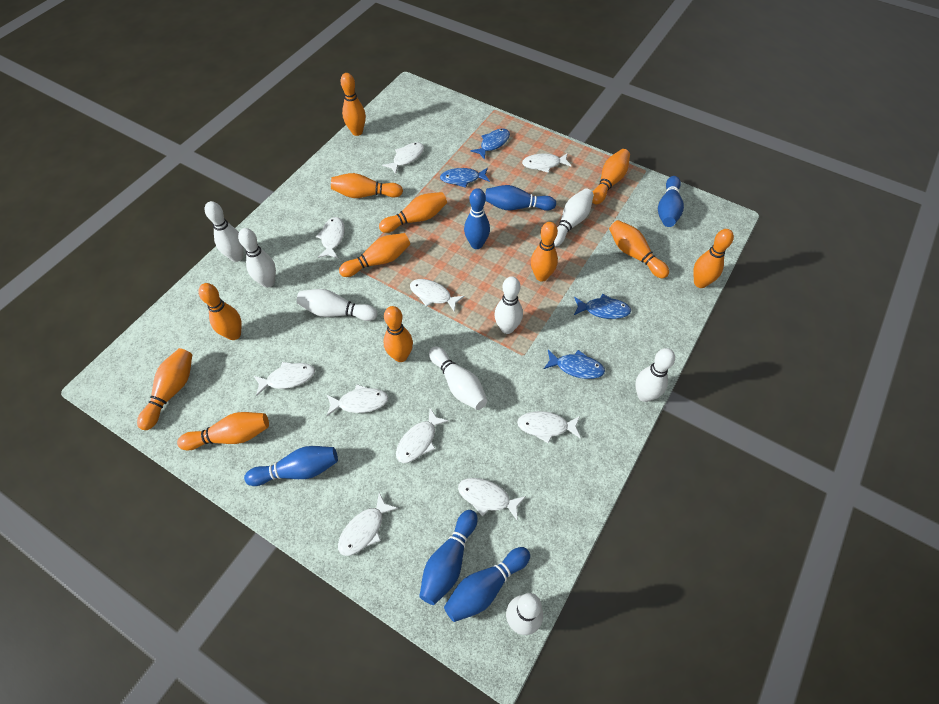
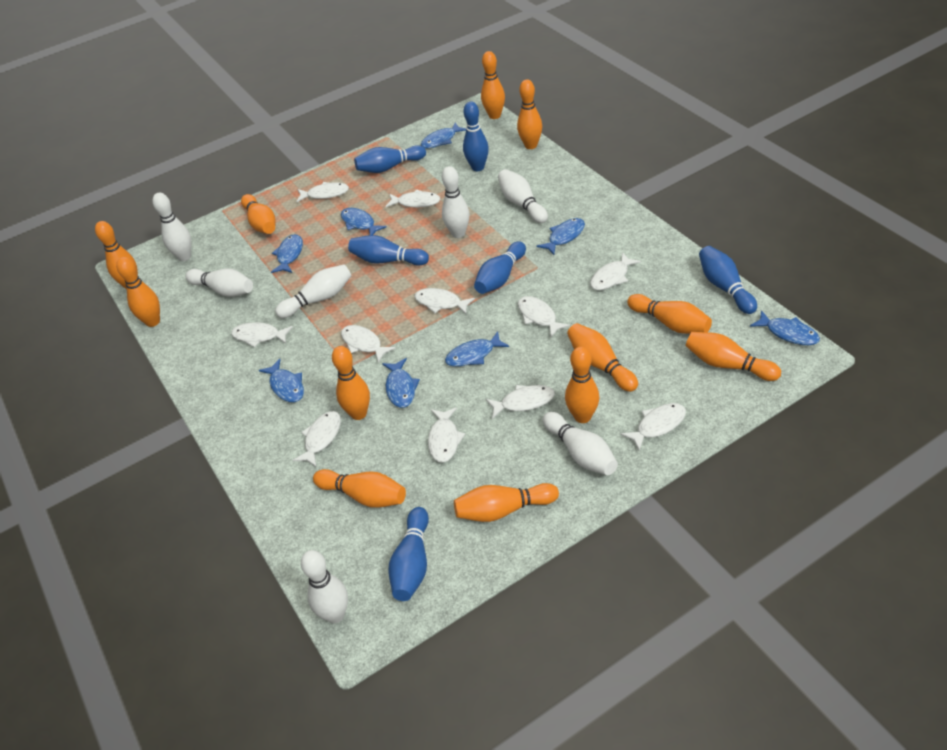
blue fish: 4 -> 8
white bowling pin: 8 -> 7
white fish: 10 -> 11

